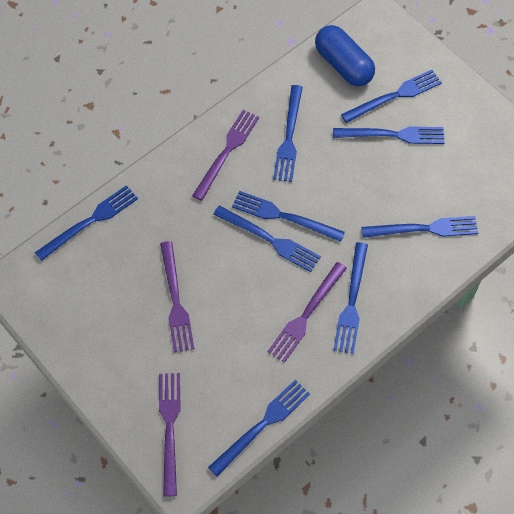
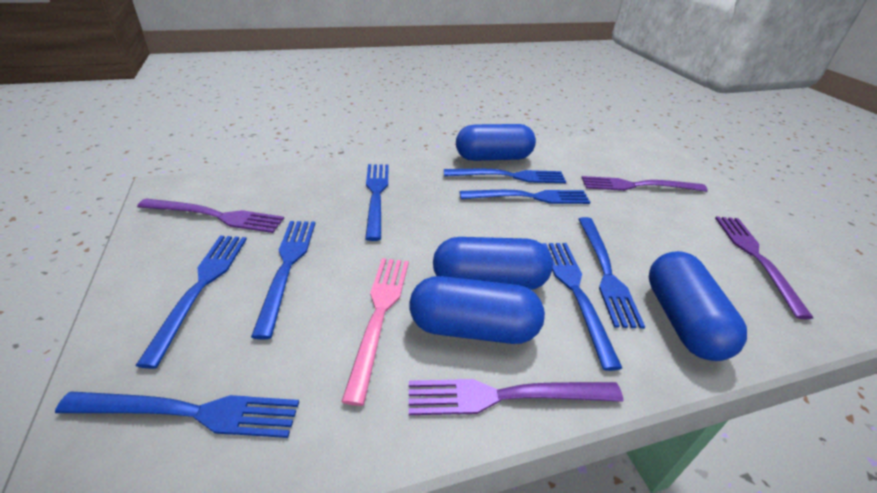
blue capsule: 1 -> 4
blue fork: 9 -> 8
pink fork: 0 -> 1

